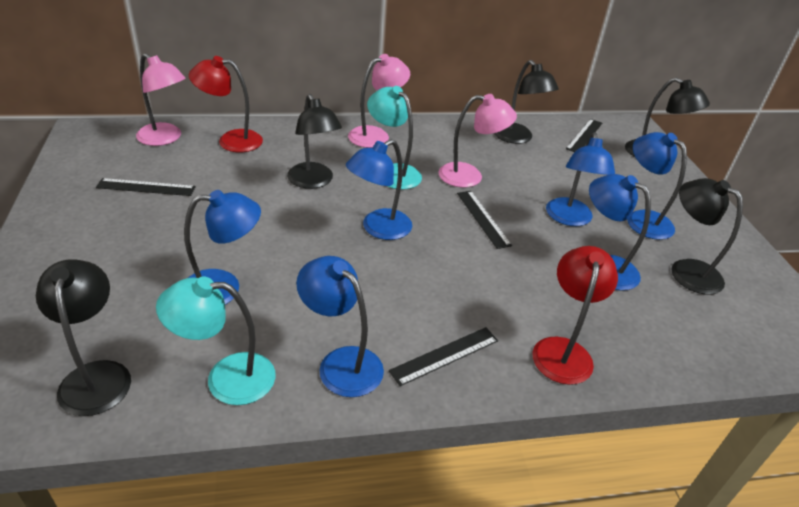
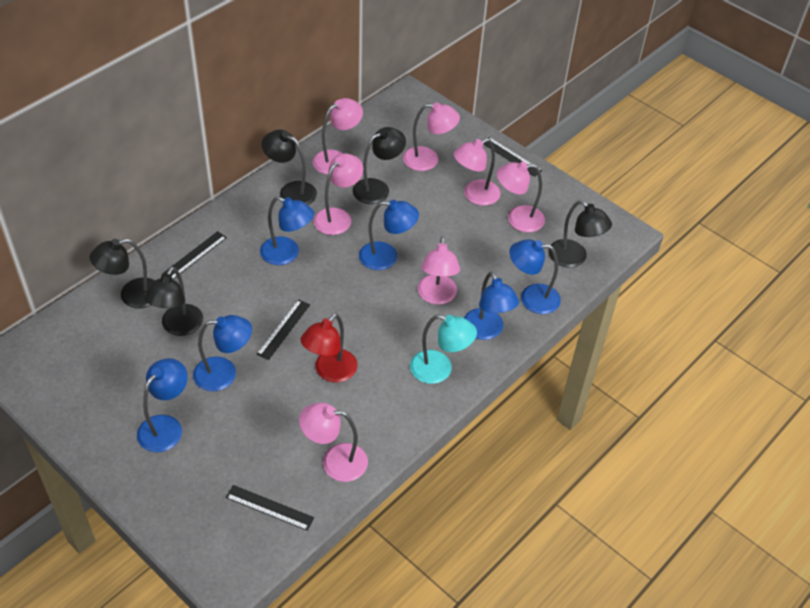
pink lamp: 3 -> 7
red lamp: 2 -> 1
turquoise lamp: 2 -> 1

